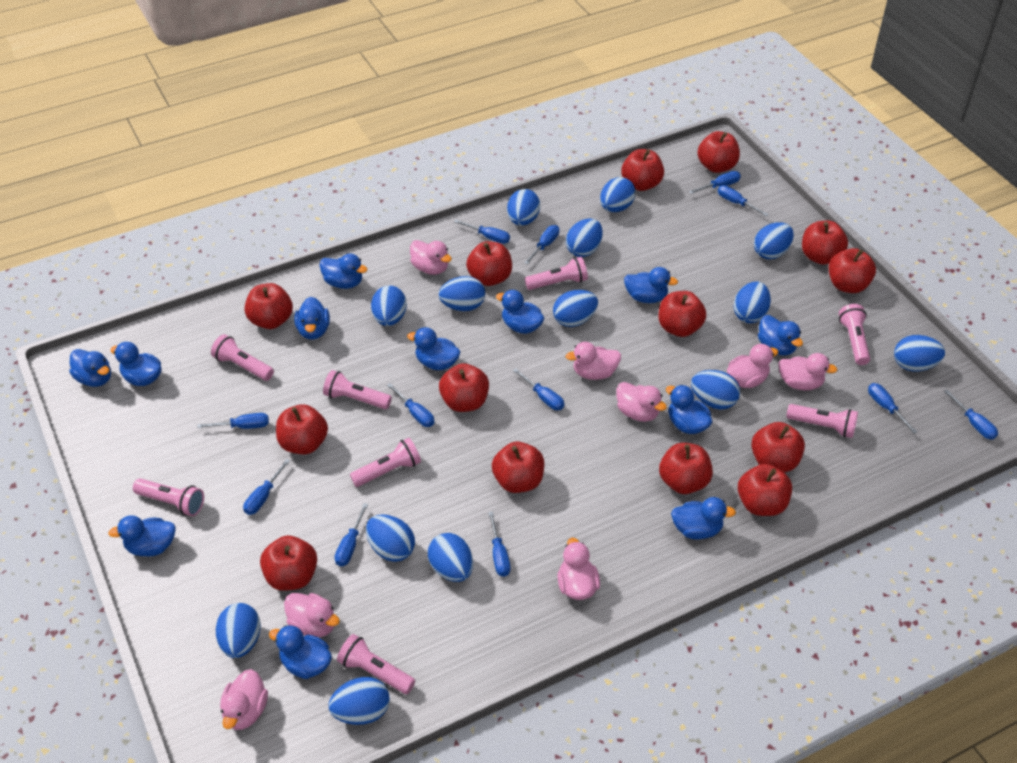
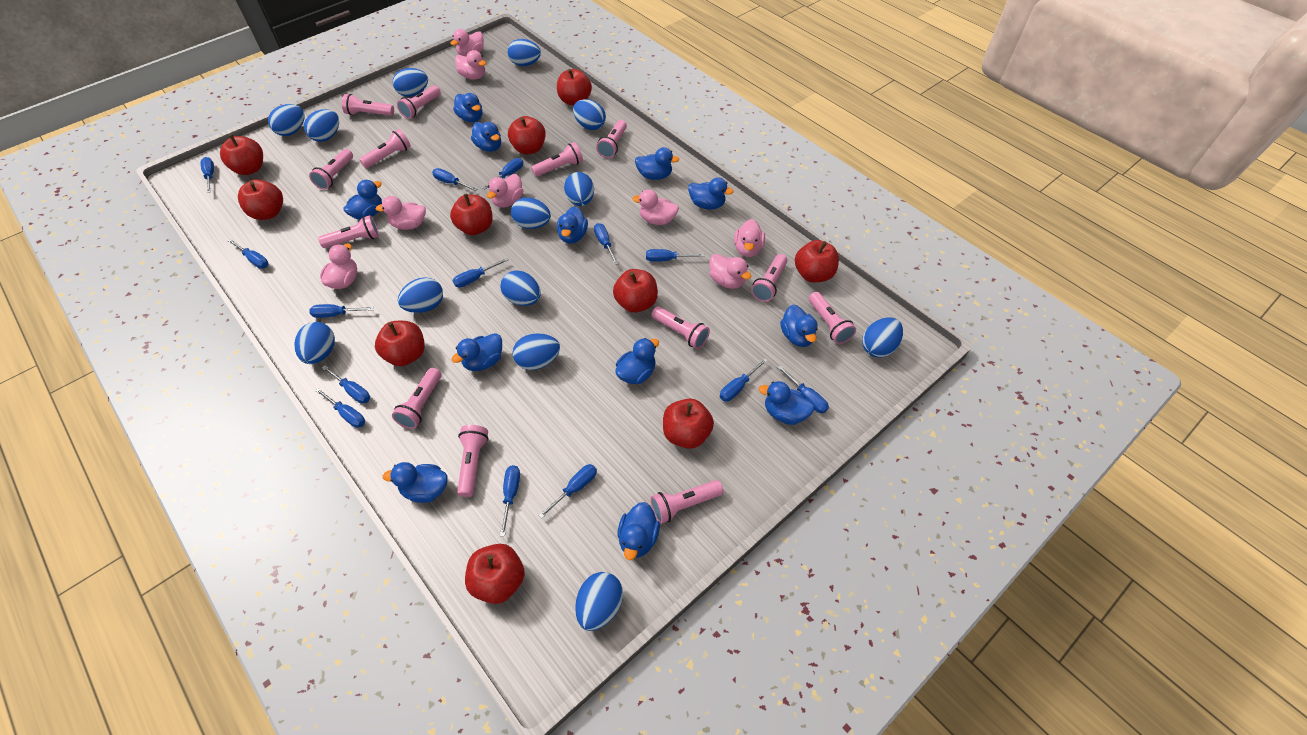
blue egg: 14 -> 13
blue screwdriver: 12 -> 14
pink flashlight: 8 -> 13
red apple: 14 -> 10

